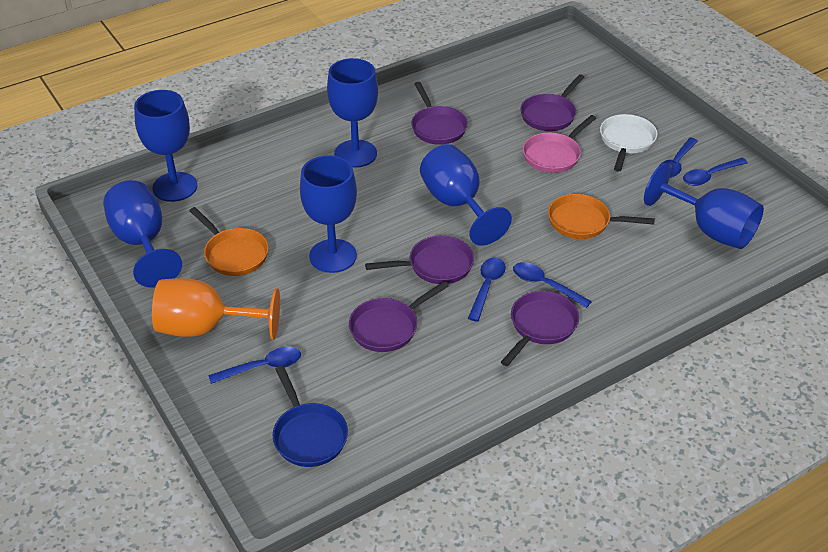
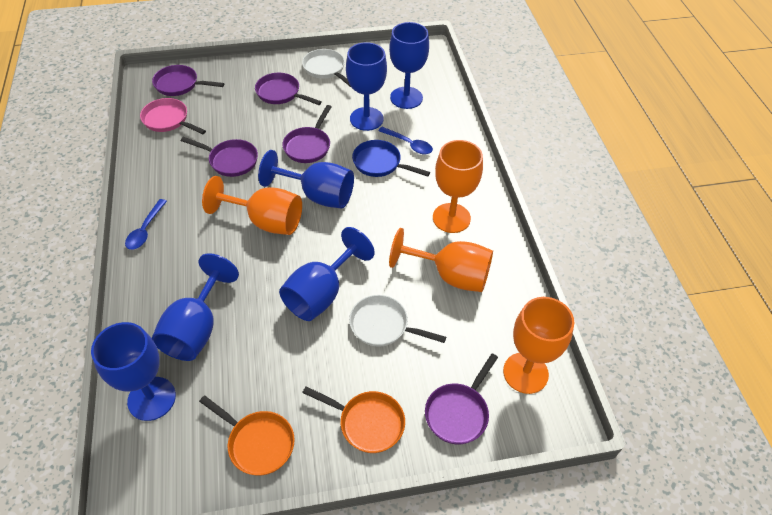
blue spoon: 5 -> 2
orange goblet: 1 -> 4
white pan: 1 -> 2

